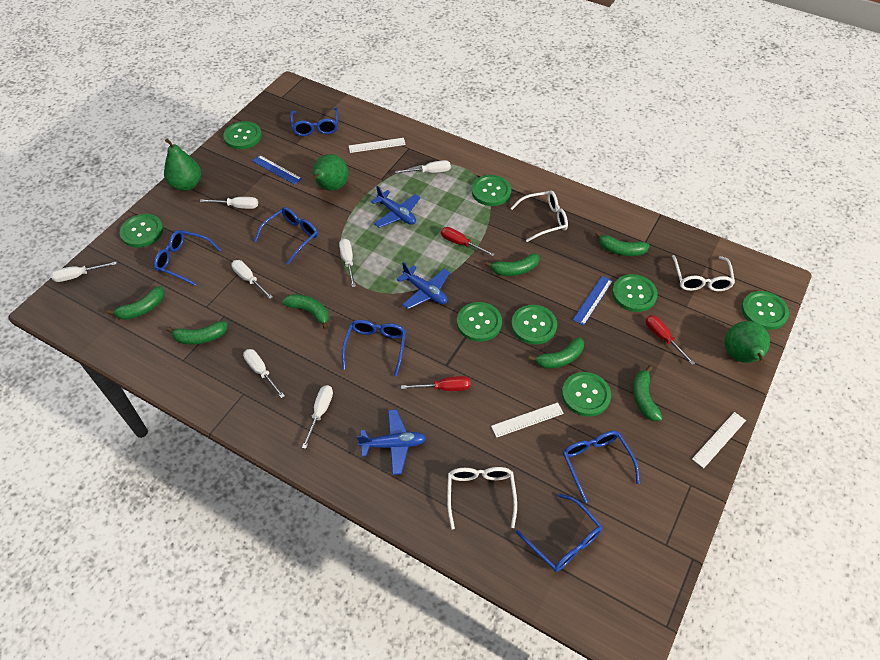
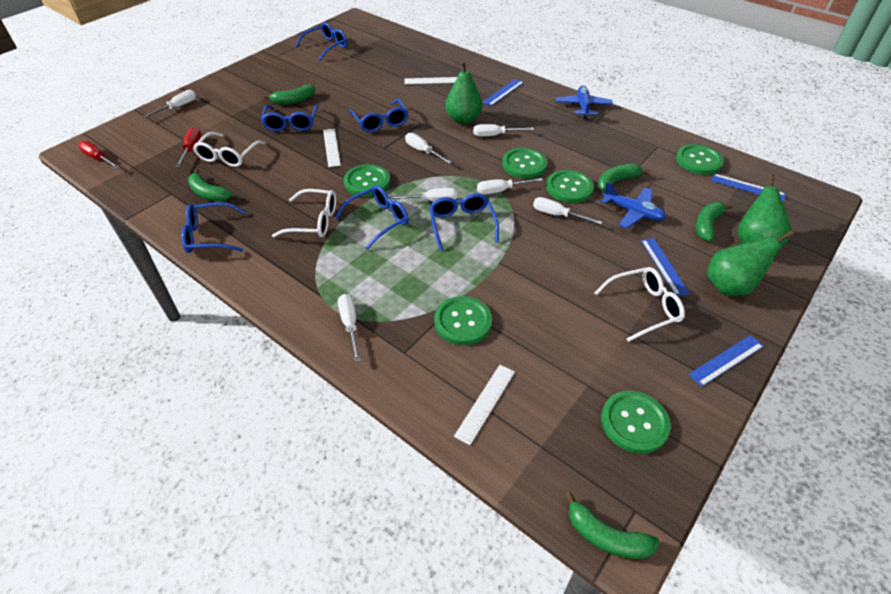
blue plane: 3 -> 2
blue ruler: 2 -> 4
green banana: 7 -> 5
green button: 8 -> 6
red screwdriver: 3 -> 2

